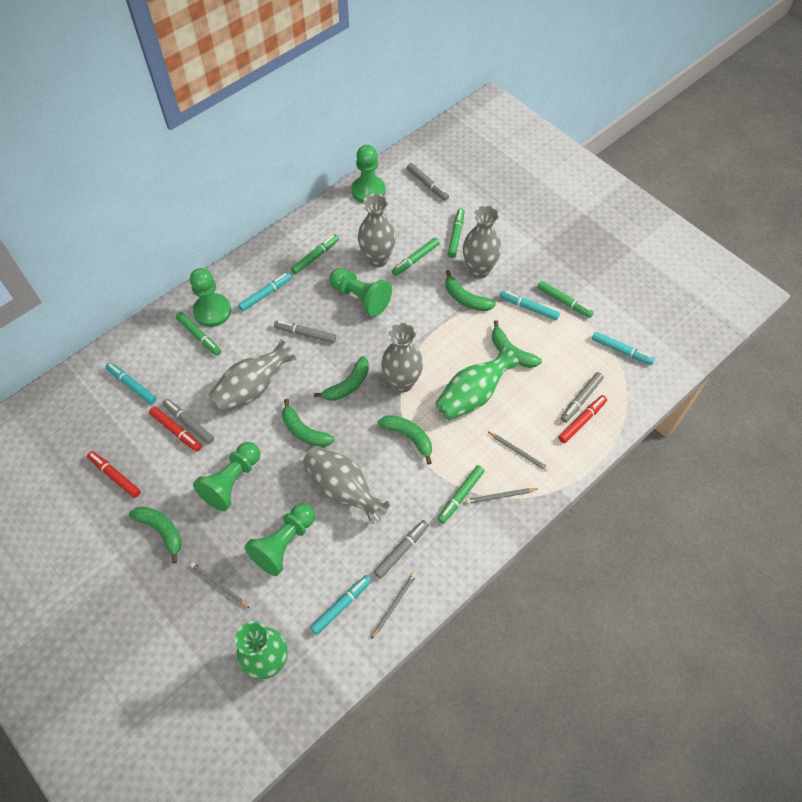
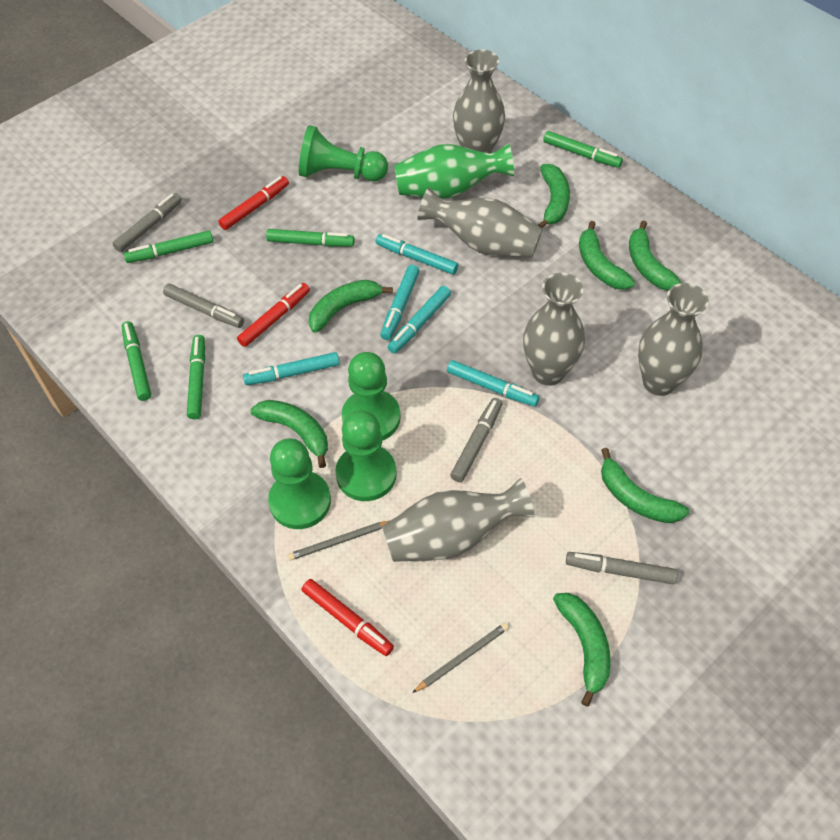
green banana: 6 -> 7
green marker: 6 -> 5
green pawn: 5 -> 4
green vase: 2 -> 1
grey marker: 5 -> 4
grey pencil: 4 -> 2

